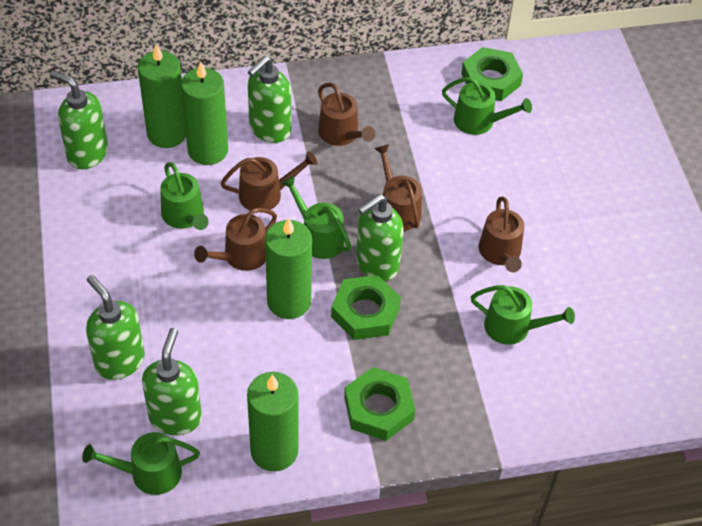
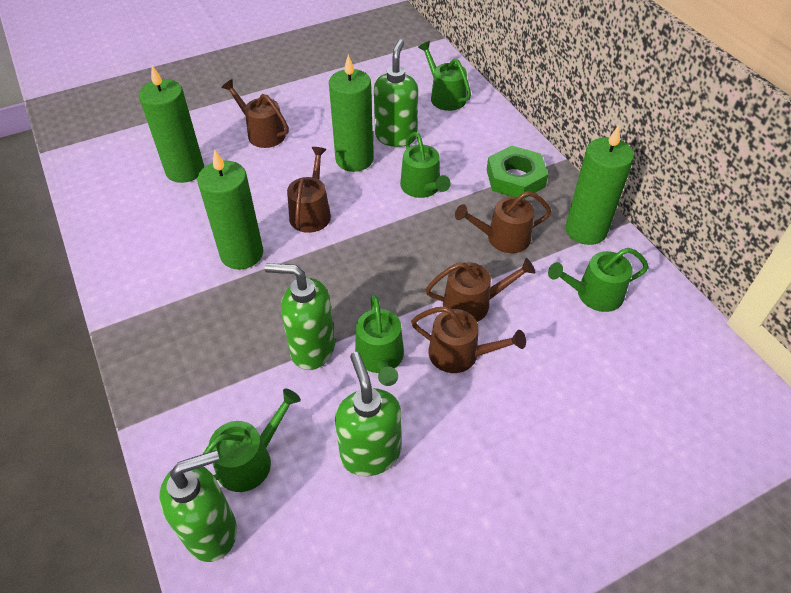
green nut: 3 -> 1
green soap dispenser: 5 -> 4

